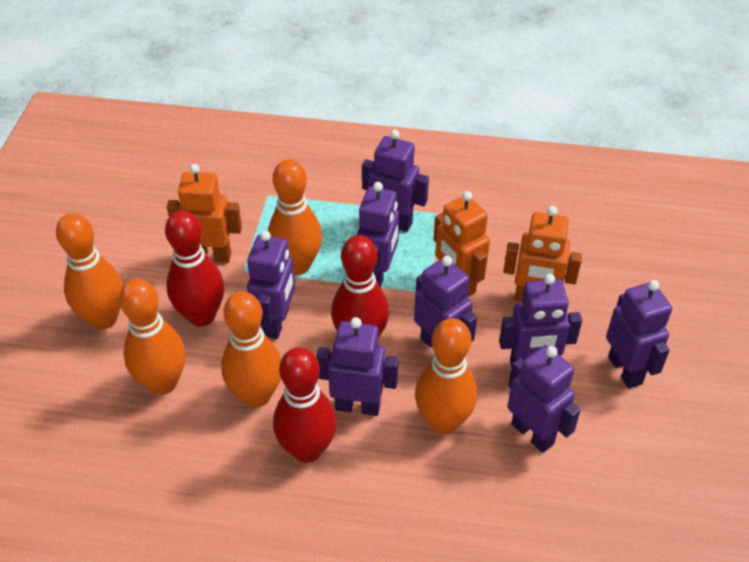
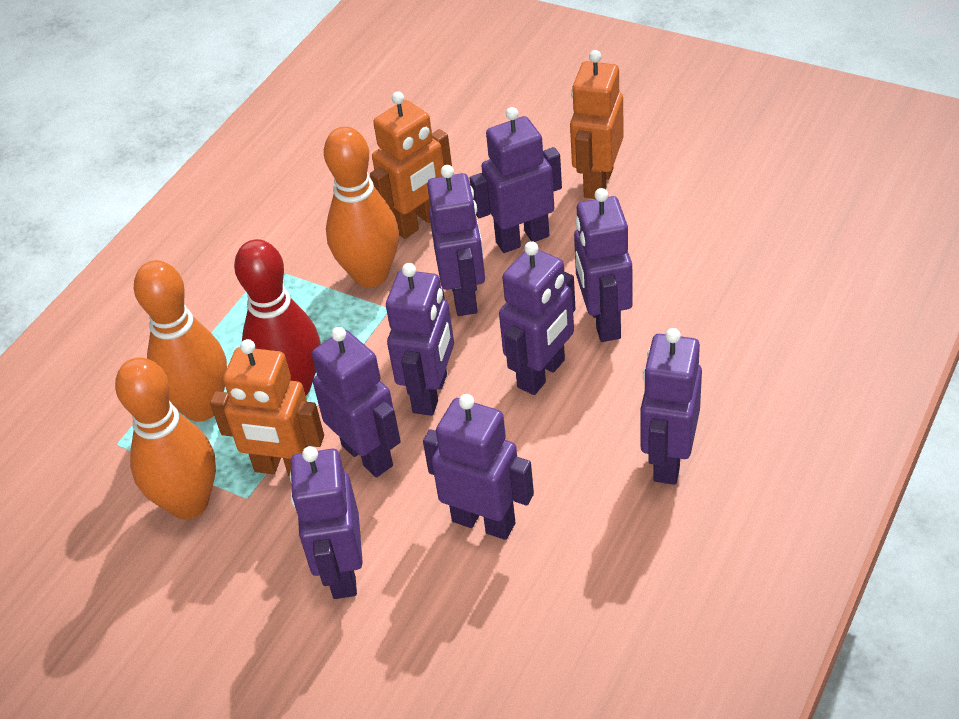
orange bowling pin: 5 -> 3
purple robot: 8 -> 9
red bowling pin: 3 -> 1

